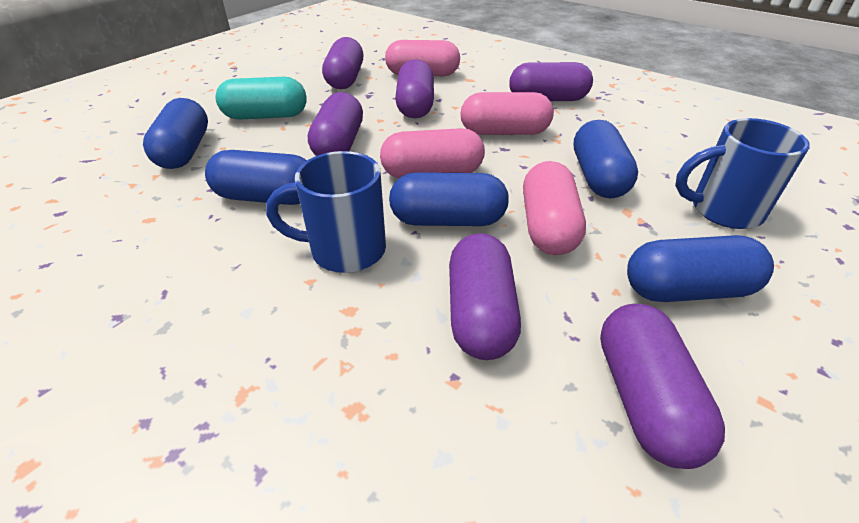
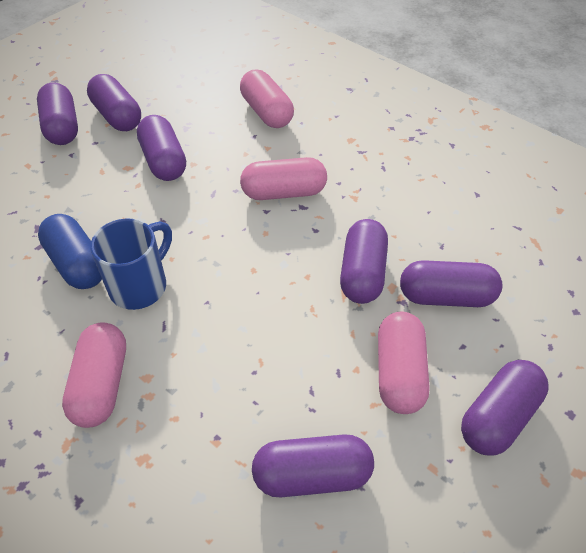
blue capsule: 5 -> 1
blue mug: 2 -> 1
purple capsule: 6 -> 7
turquoise capsule: 1 -> 0

